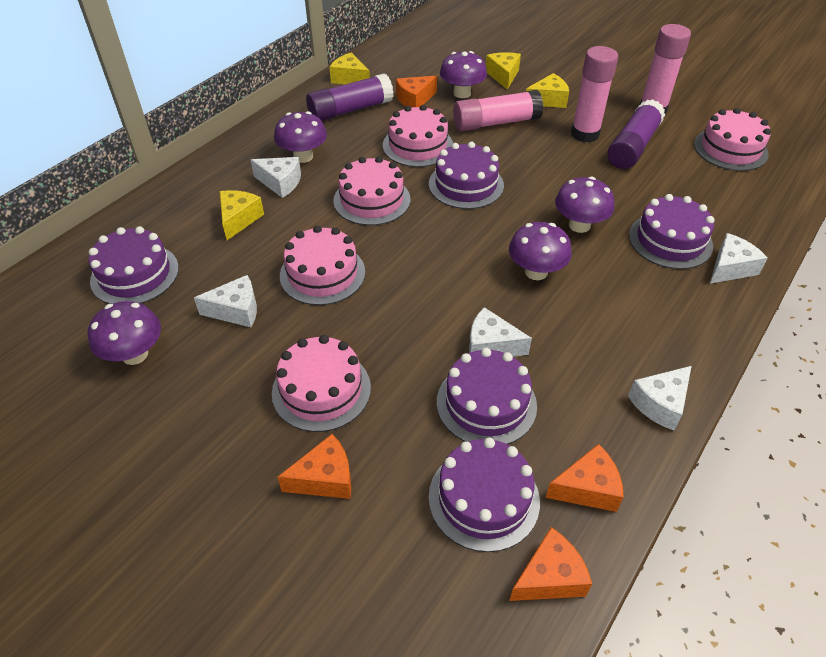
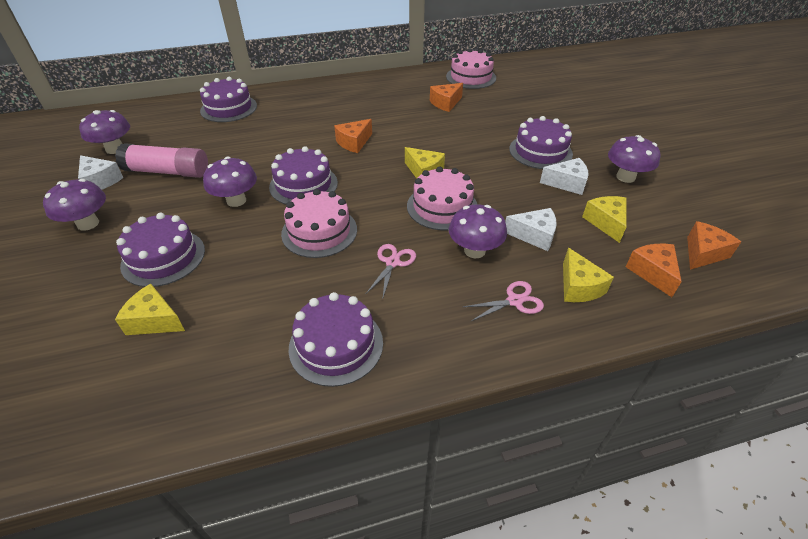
pink cake: 5 -> 3
pink glue stick: 3 -> 1
pink scissors: 0 -> 2
purple glue stick: 2 -> 0
white cheese: 5 -> 3

